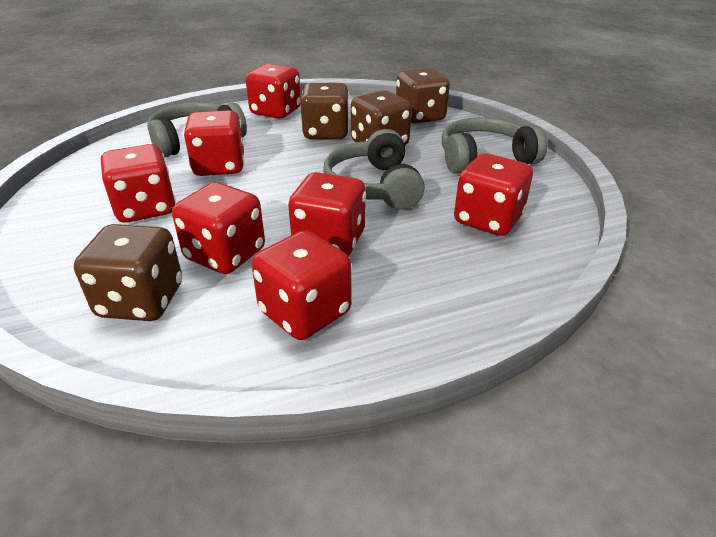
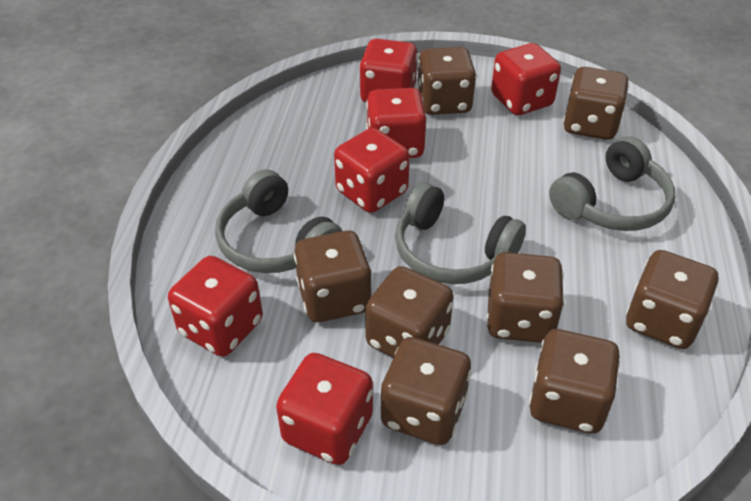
brown dice: 4 -> 8
red dice: 7 -> 6

